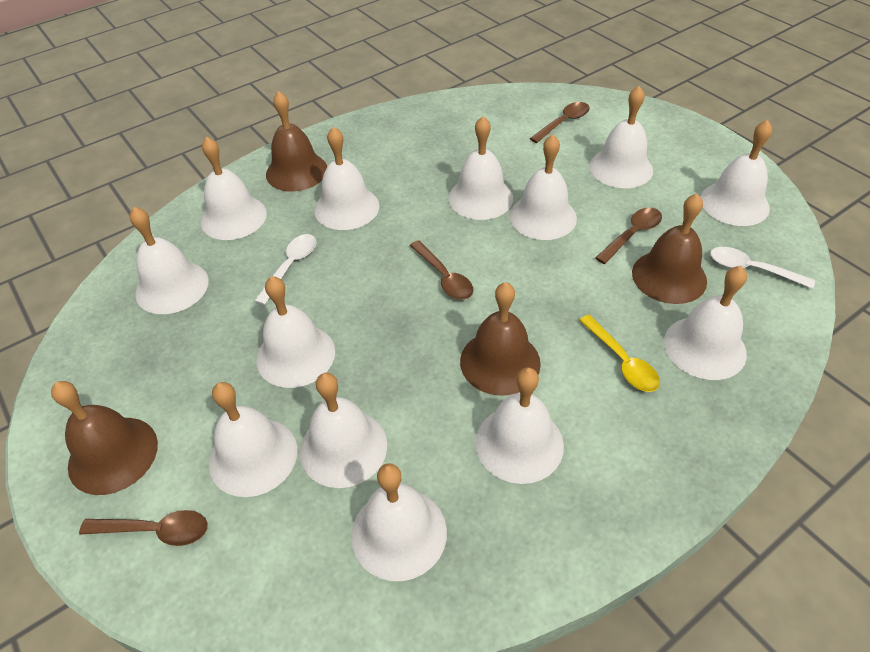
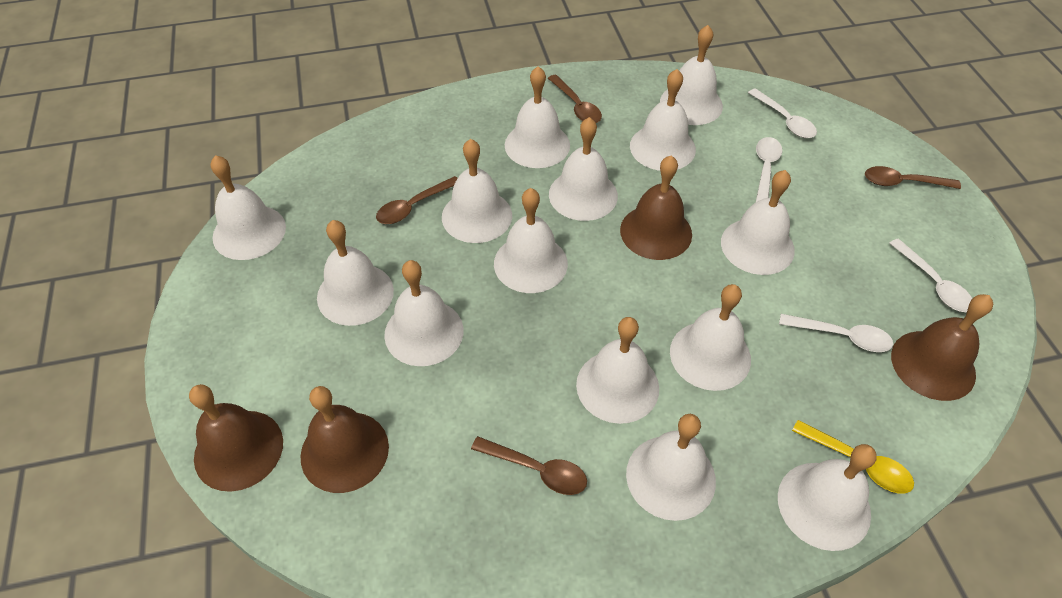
white bell: 13 -> 14
white spoon: 2 -> 4

